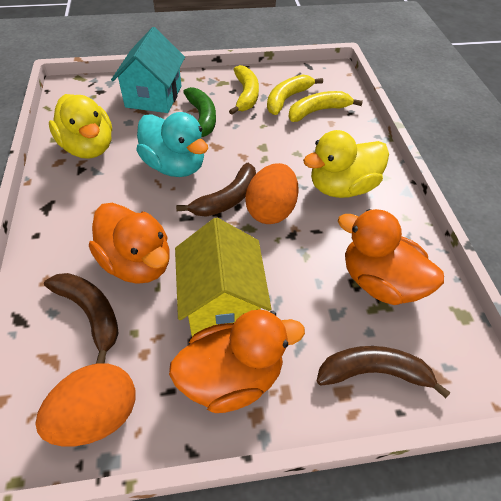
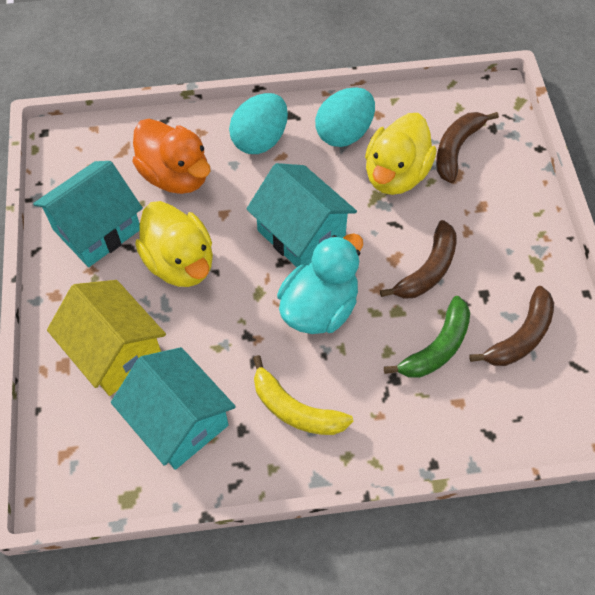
orange duck: 3 -> 1
orange egg: 2 -> 0
turquoise egg: 0 -> 2
turquoise house: 1 -> 3
yellow banana: 3 -> 1

